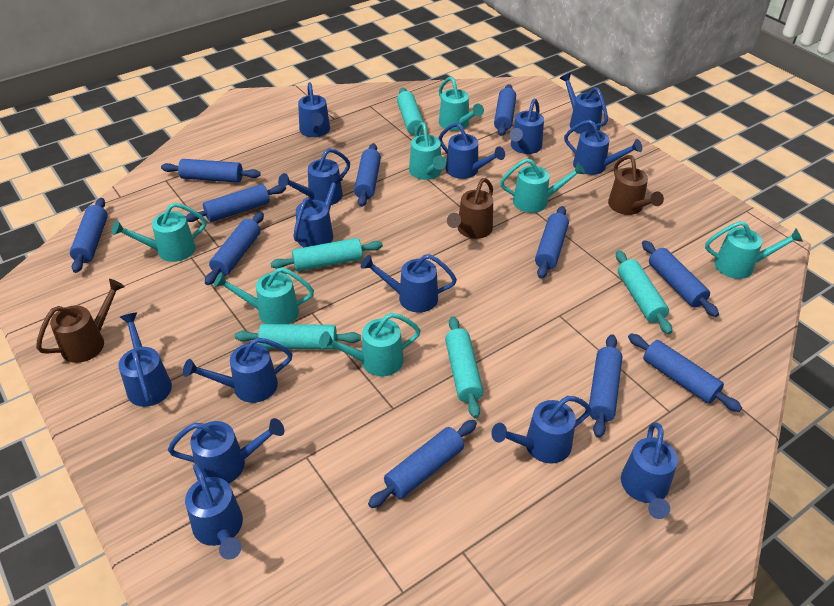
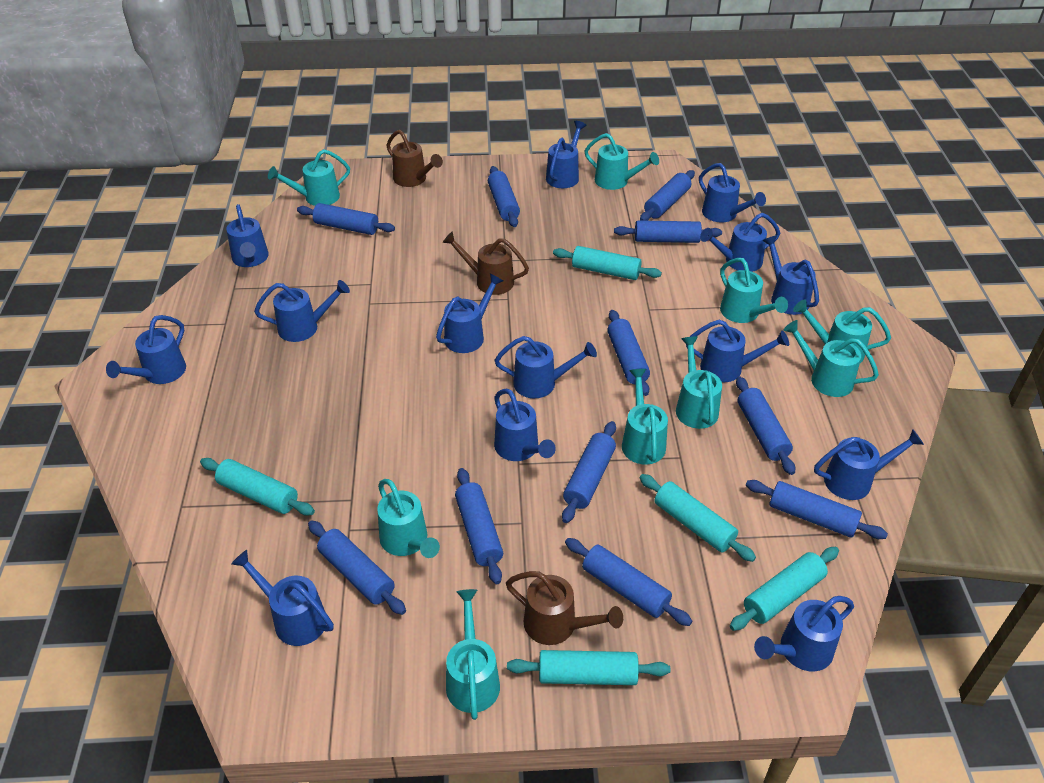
turquoise watering can: 7 -> 9

